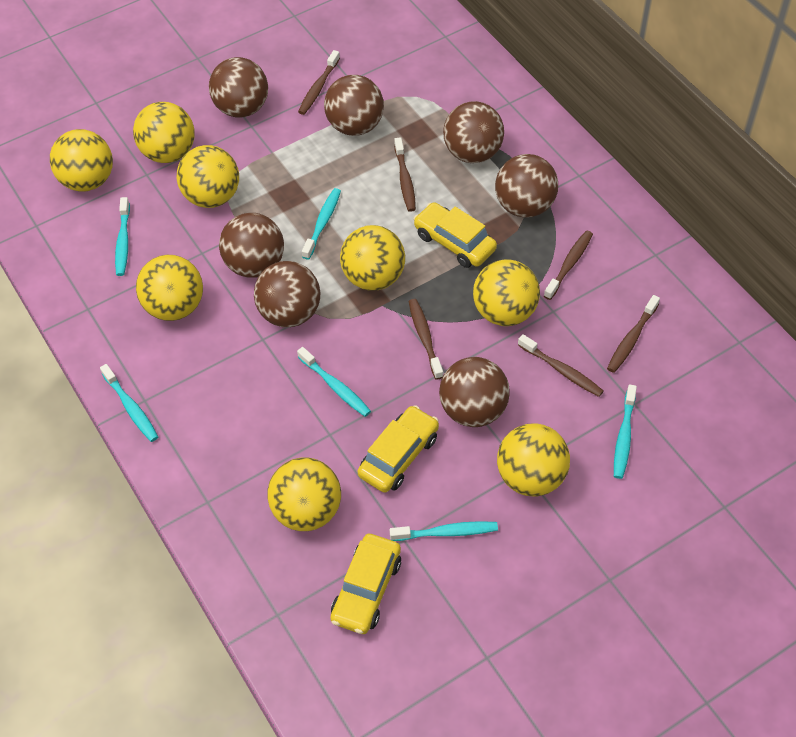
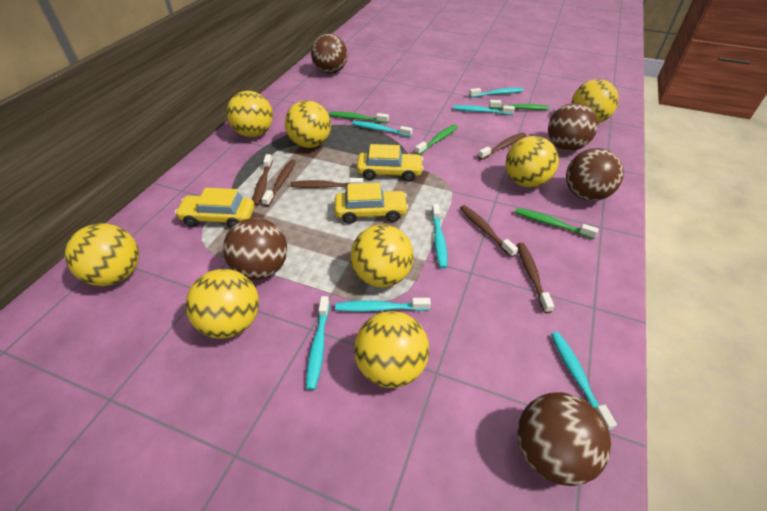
brown ball: 7 -> 5
green toothbrush: 0 -> 4
turquoise toothbrush: 6 -> 7

